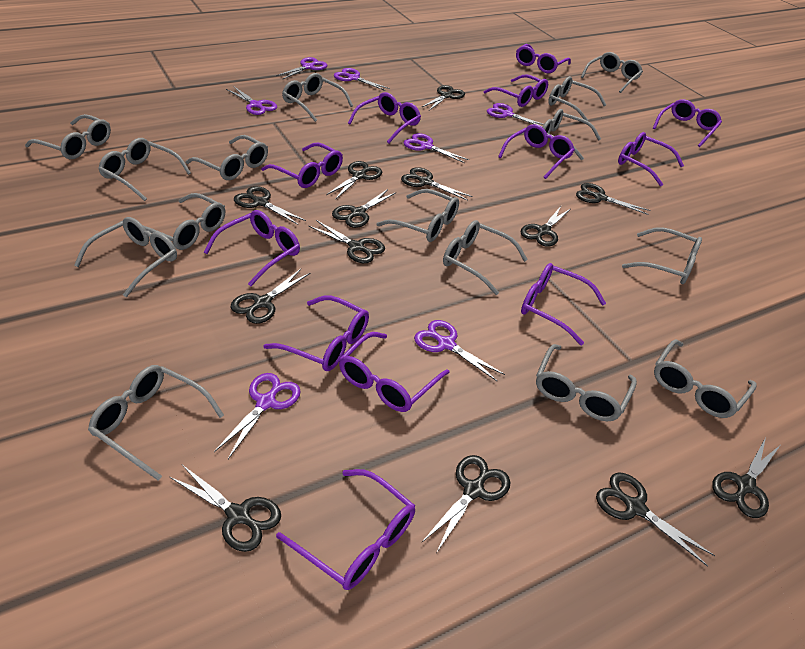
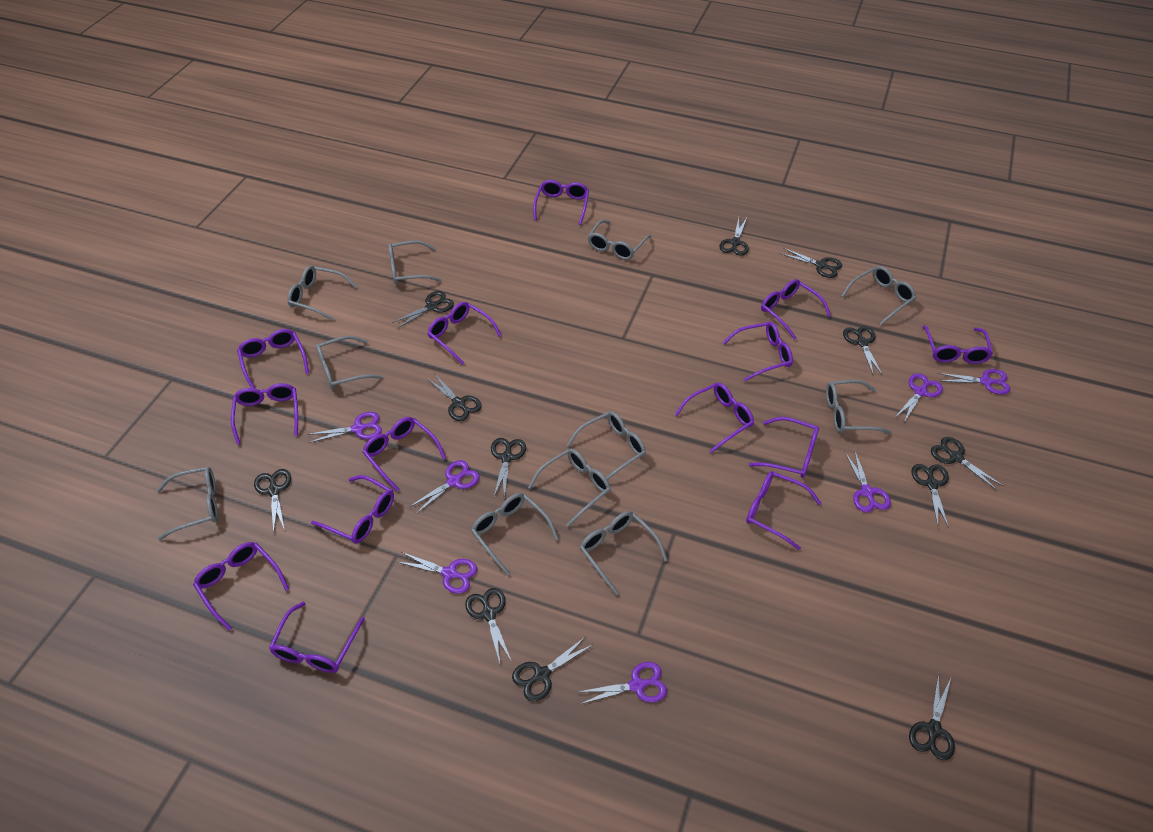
black scissors: 13 -> 12
grey glasses: 15 -> 11
purple glasses: 12 -> 14

